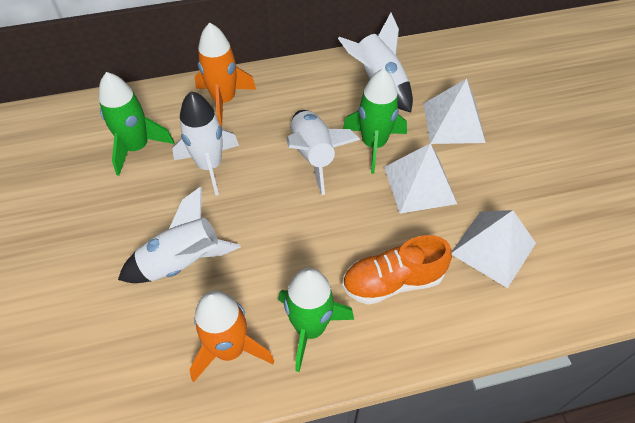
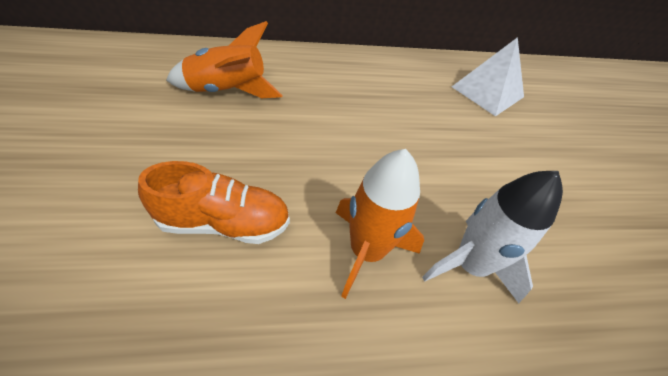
green rocket: 3 -> 0
white pyramid: 3 -> 1
white rocket: 4 -> 1

